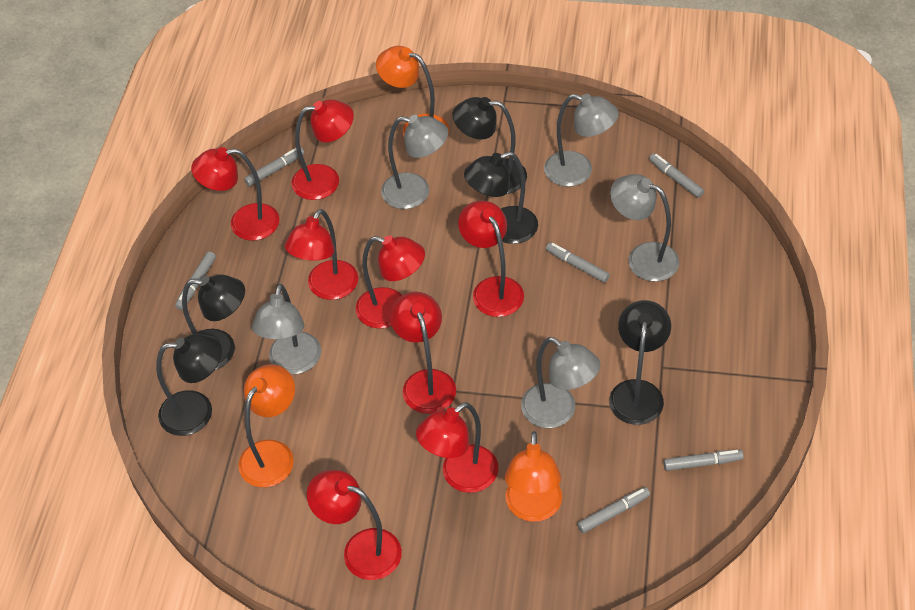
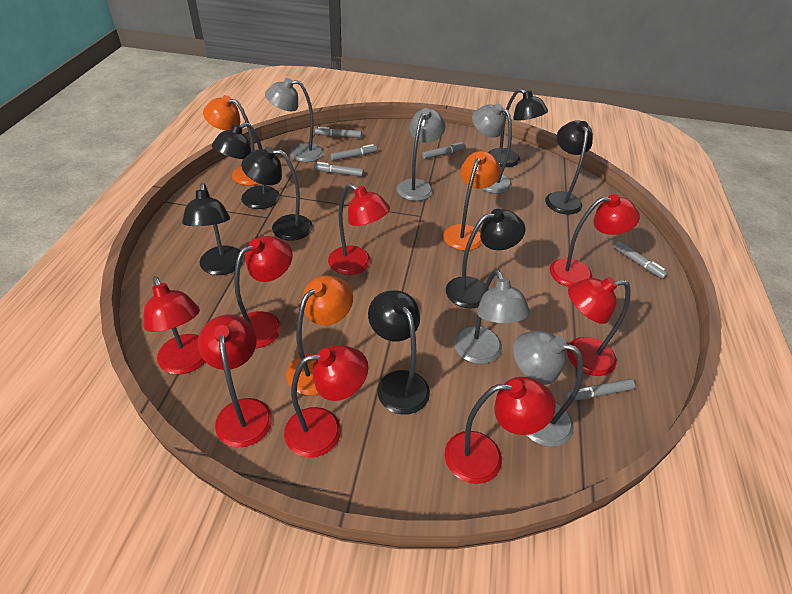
black lamp: 5 -> 7

